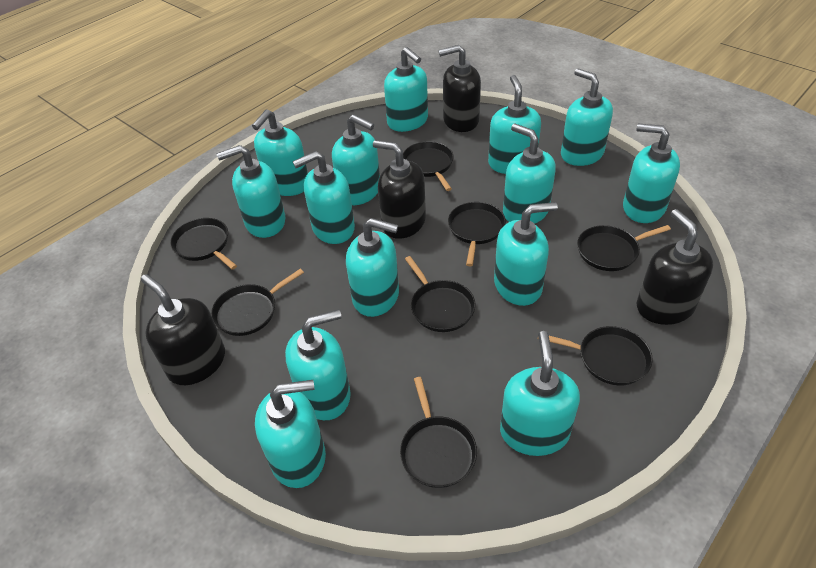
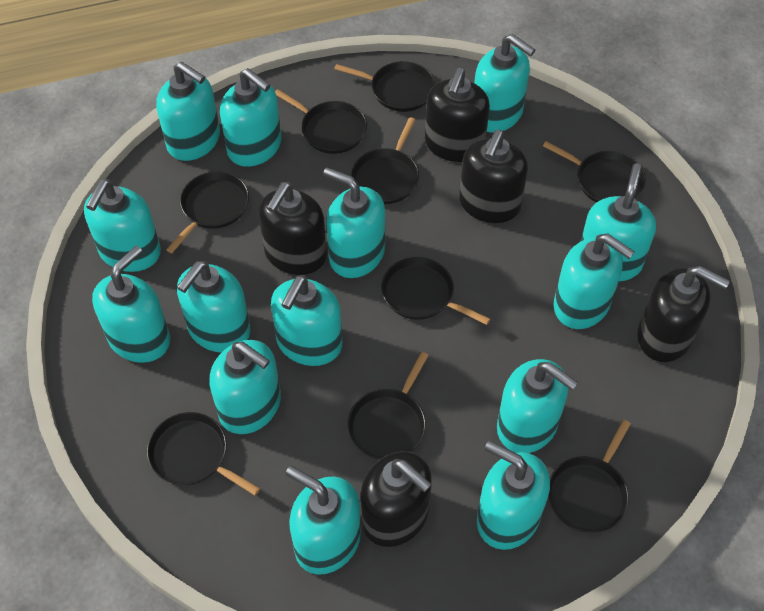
black pan: 8 -> 9
black soap dispenser: 4 -> 5

